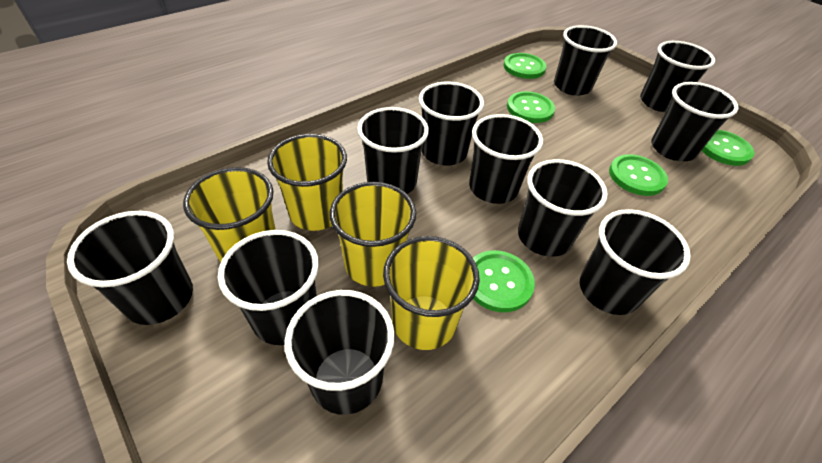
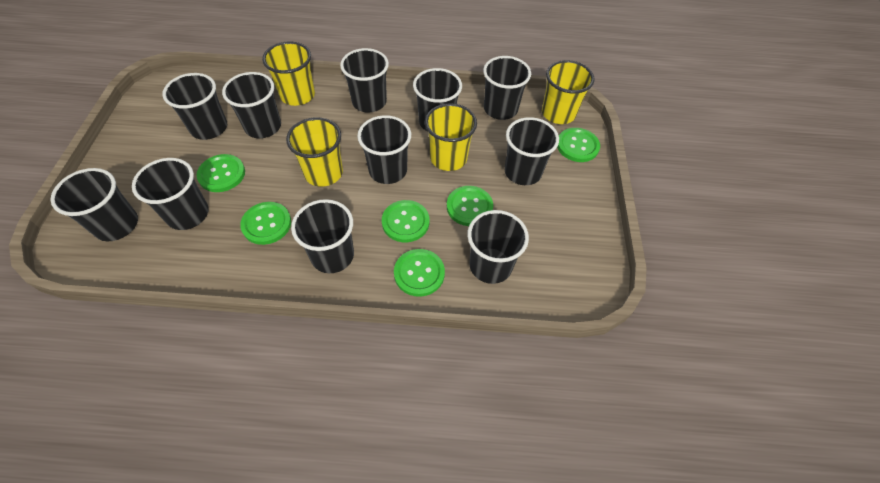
green button: 5 -> 6

